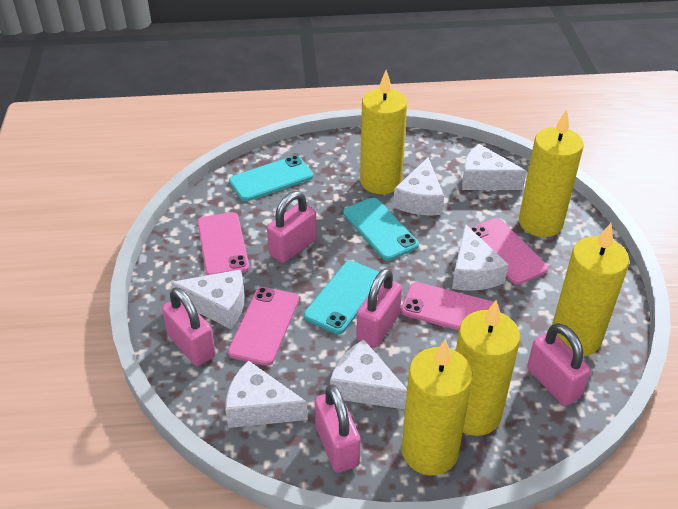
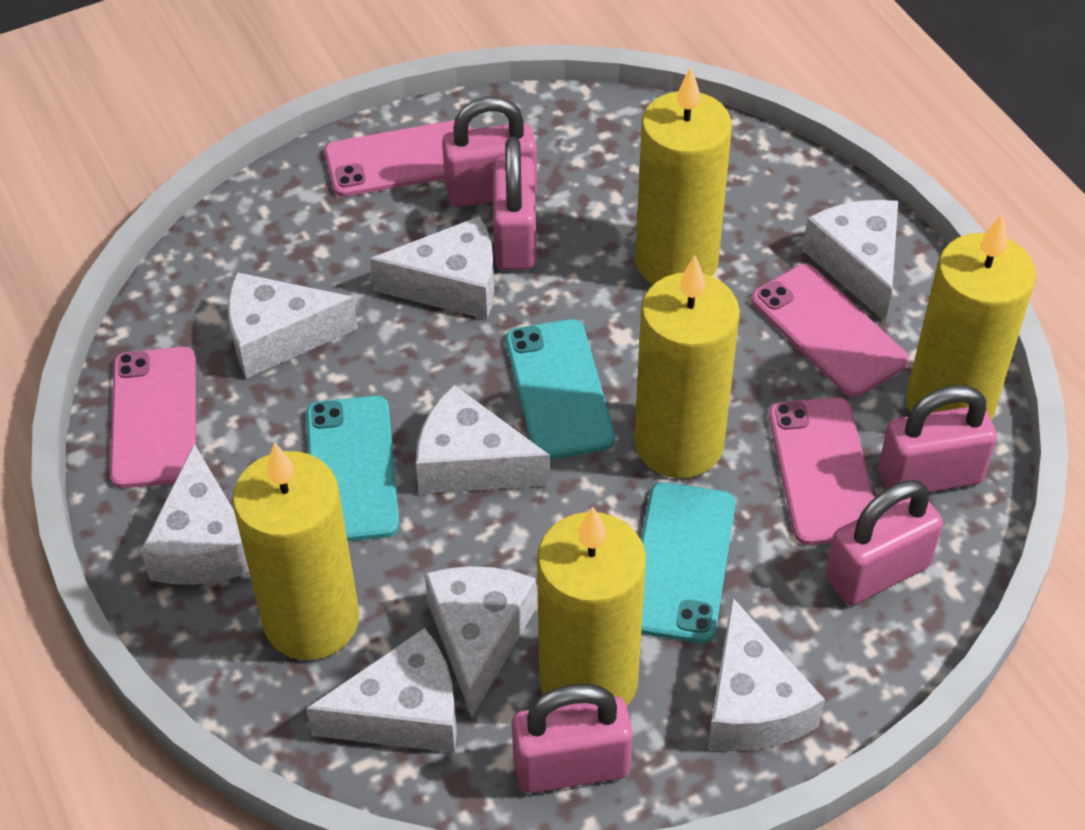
white cheese: 6 -> 8

